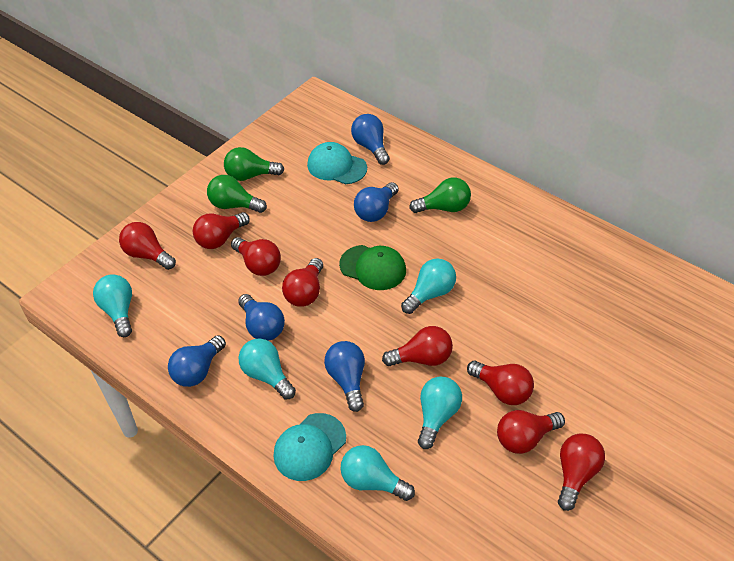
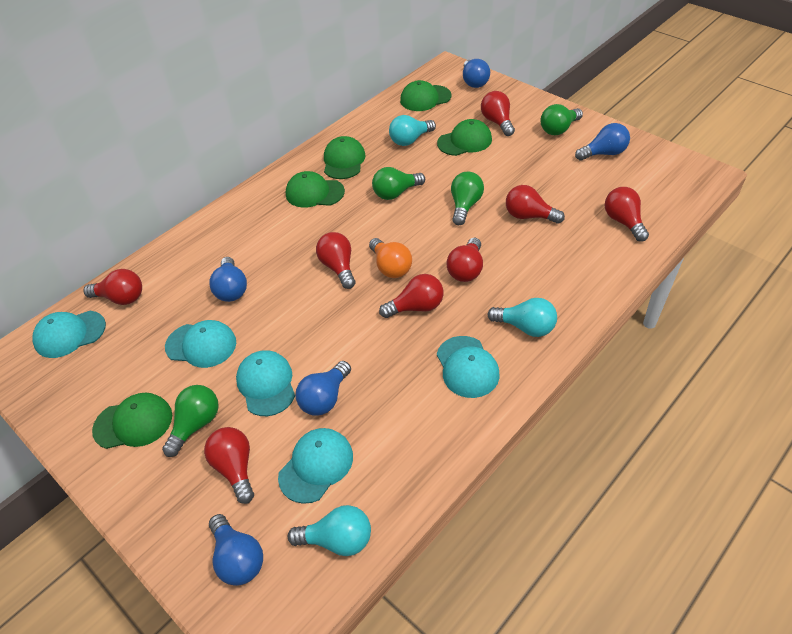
green cap: 1 -> 5
green light bulb: 3 -> 4
orange light bulb: 0 -> 1
turquoise cap: 2 -> 5
turquoise light bulb: 5 -> 3

